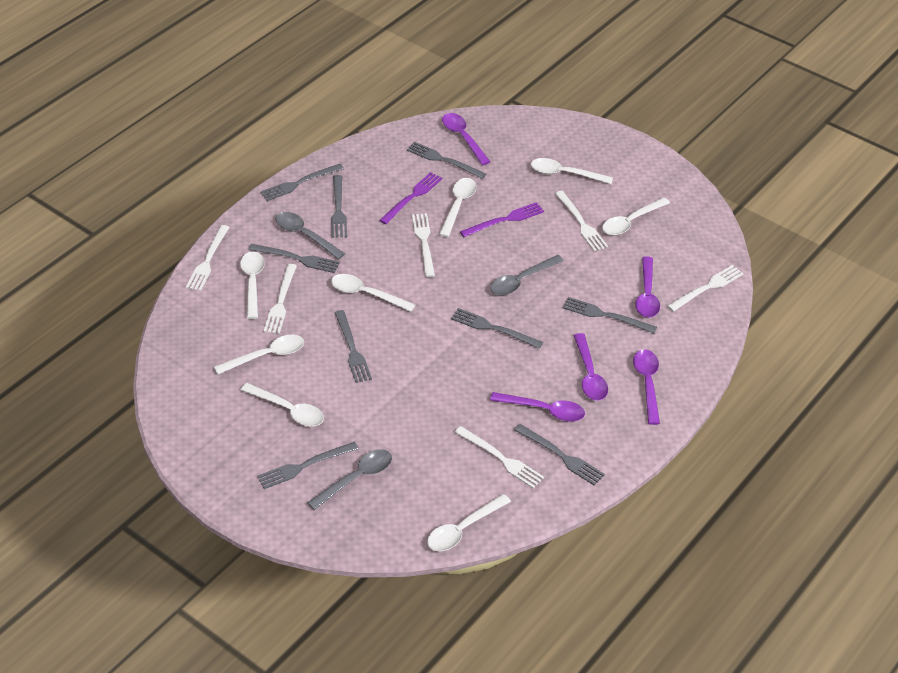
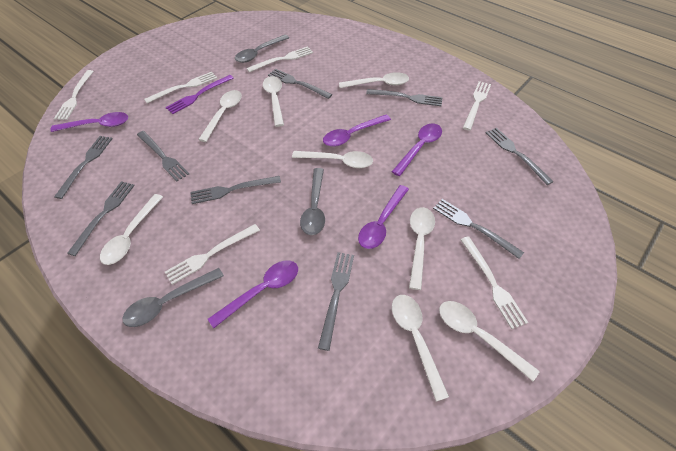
purple fork: 2 -> 1

